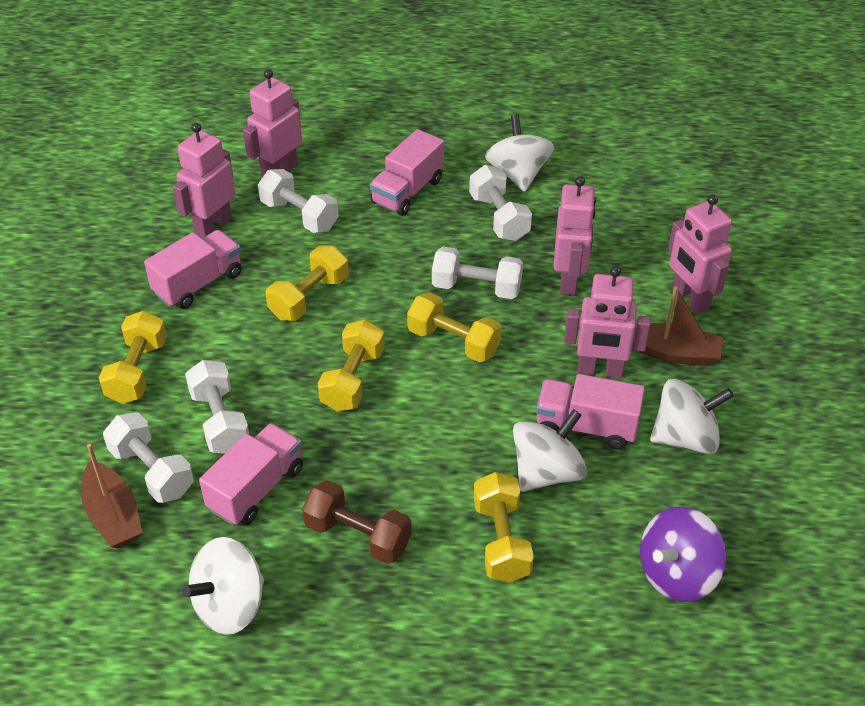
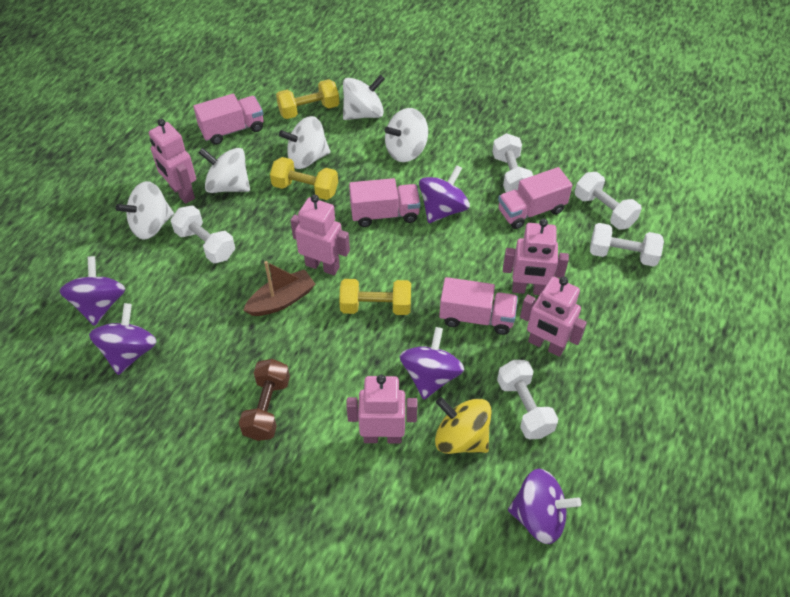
brown boat: 2 -> 1
purple spinning top: 1 -> 5
white spinning top: 4 -> 5
yellow dumbbell: 5 -> 3
yellow spinning top: 0 -> 1

